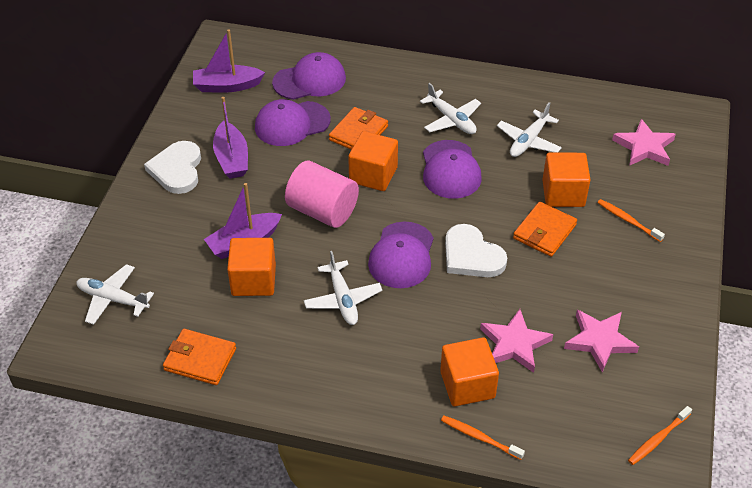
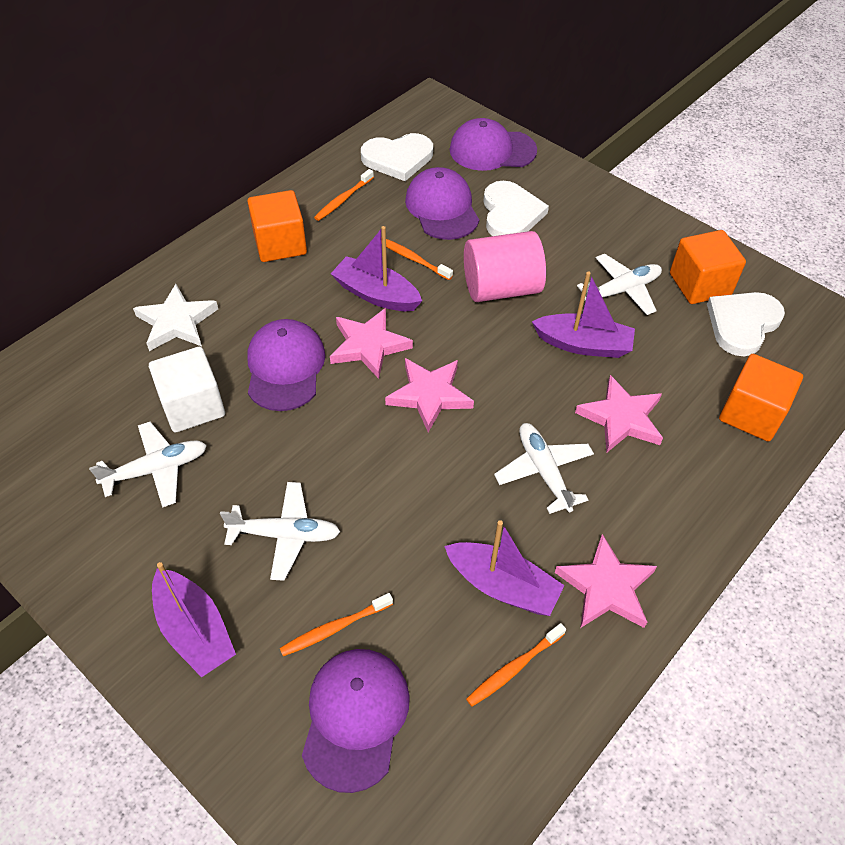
orange cube: 4 -> 3
orange toothbrush: 3 -> 4
orange wallet: 3 -> 0
pink star: 3 -> 4
purple boat: 3 -> 4
white cube: 0 -> 1
white heart: 2 -> 3
white star: 0 -> 1

